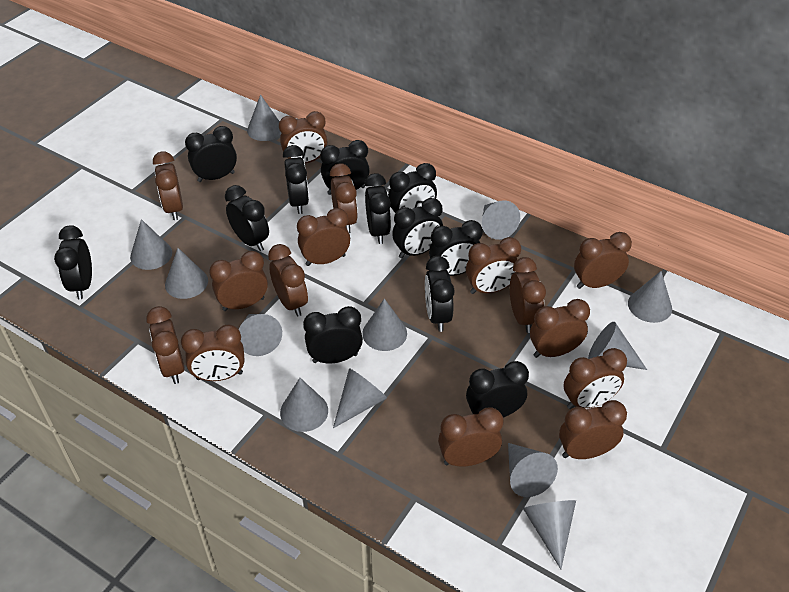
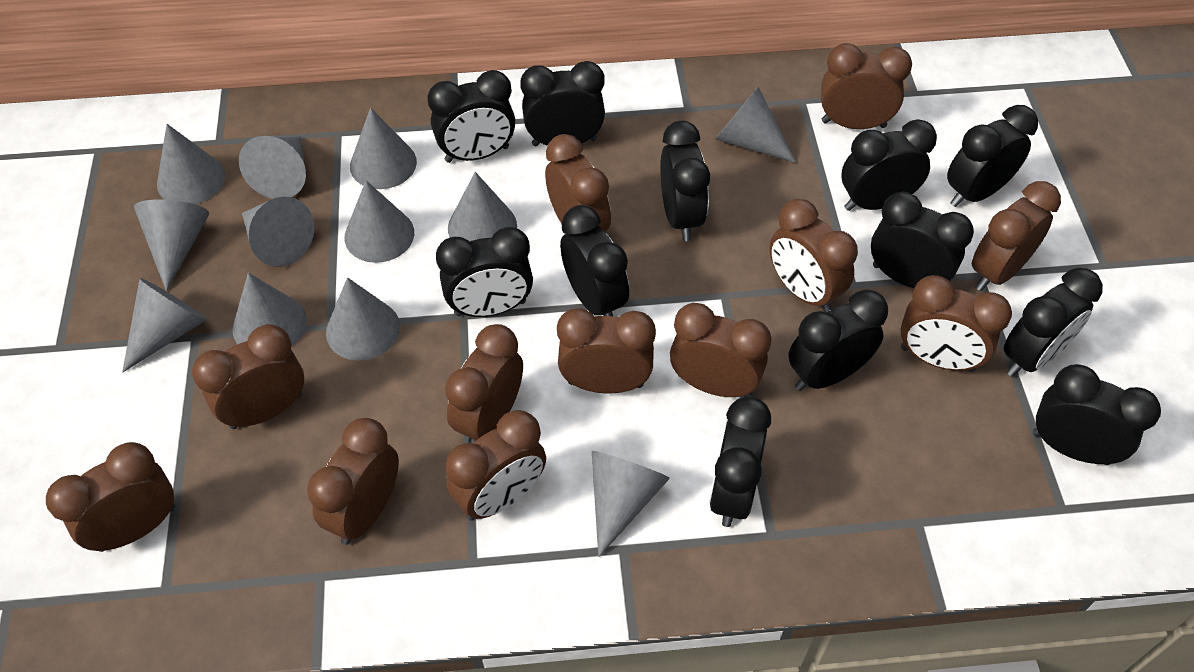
brown clock: 15 -> 12

